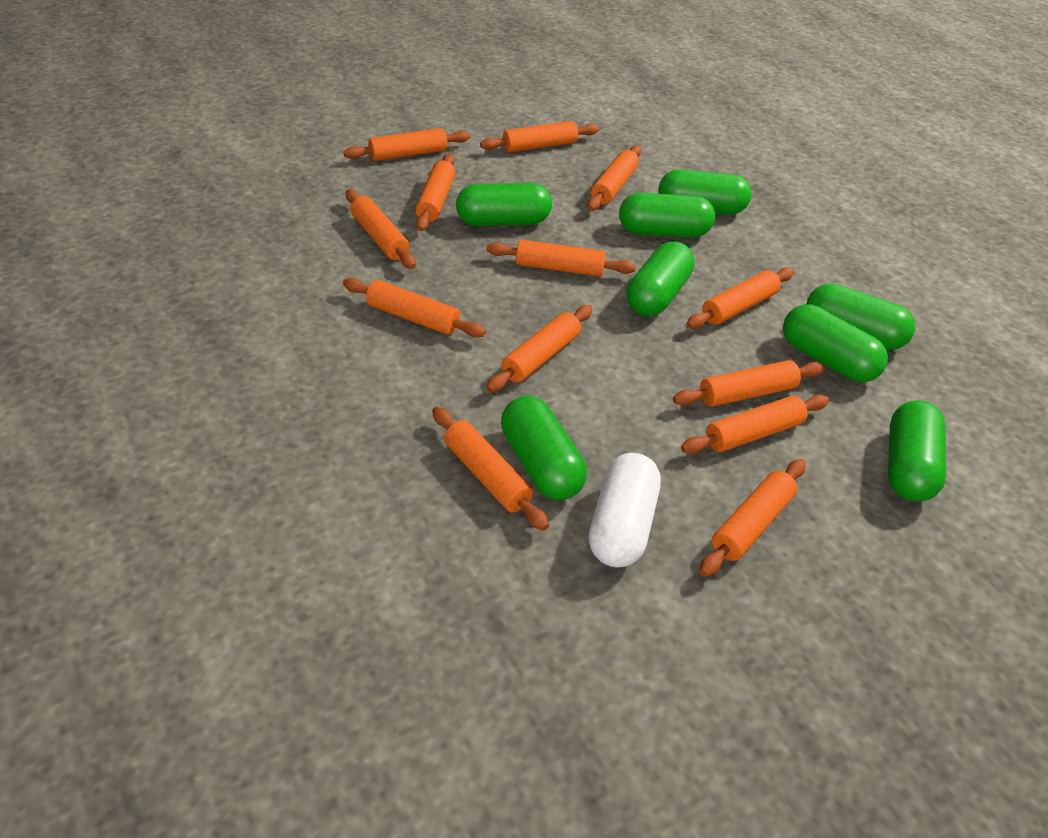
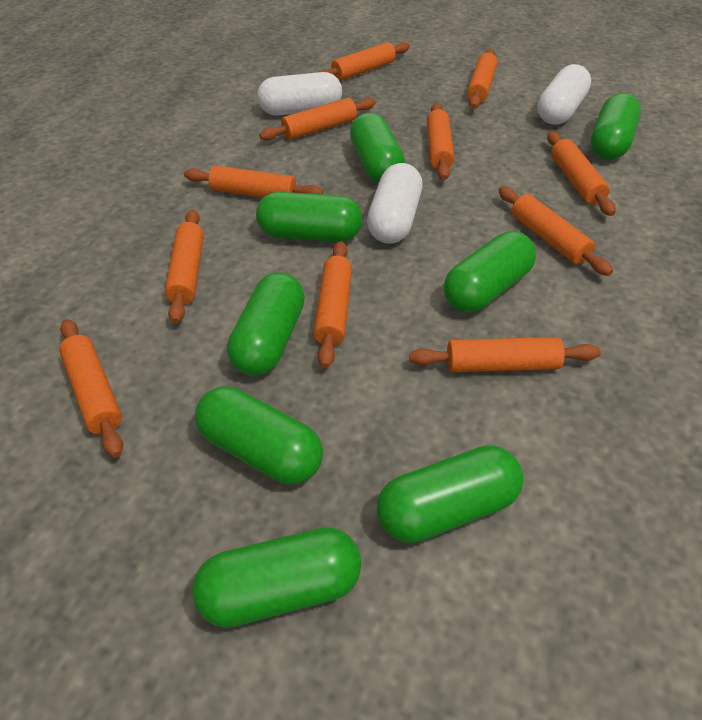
orange rolling pin: 13 -> 11
white capsule: 1 -> 3

